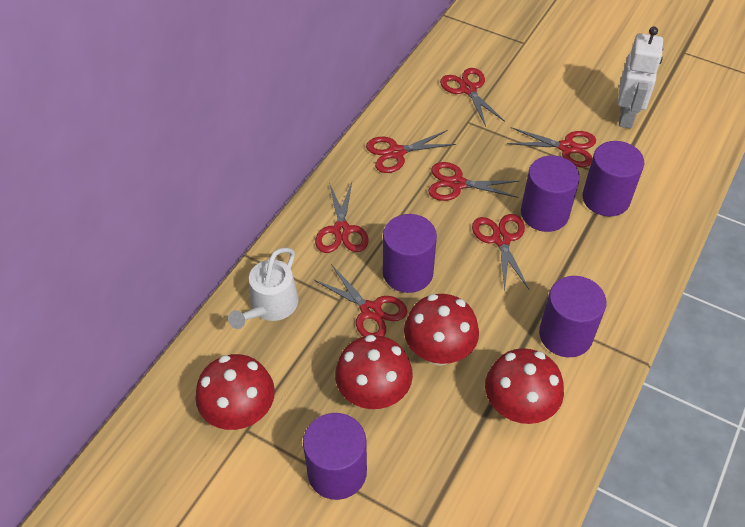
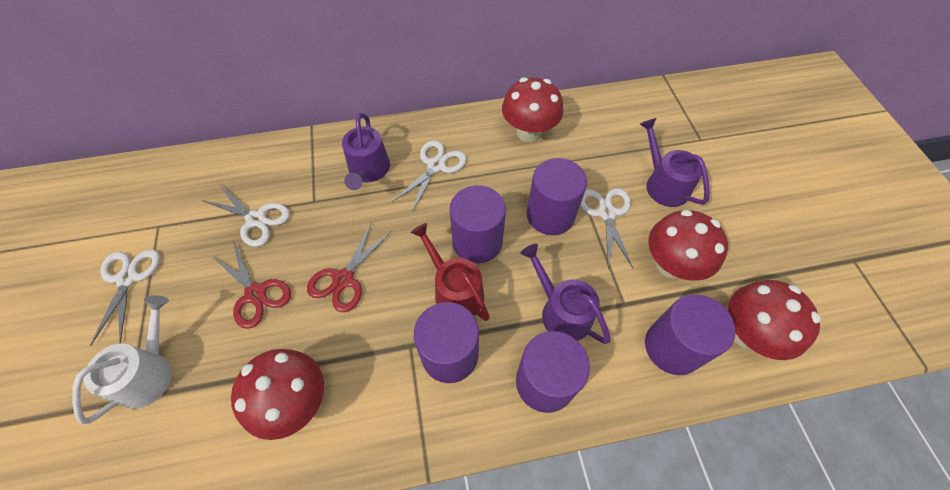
purple watering can: 0 -> 3
red scissors: 7 -> 2
red watering can: 0 -> 1
white robot: 1 -> 0
white scissors: 0 -> 4

